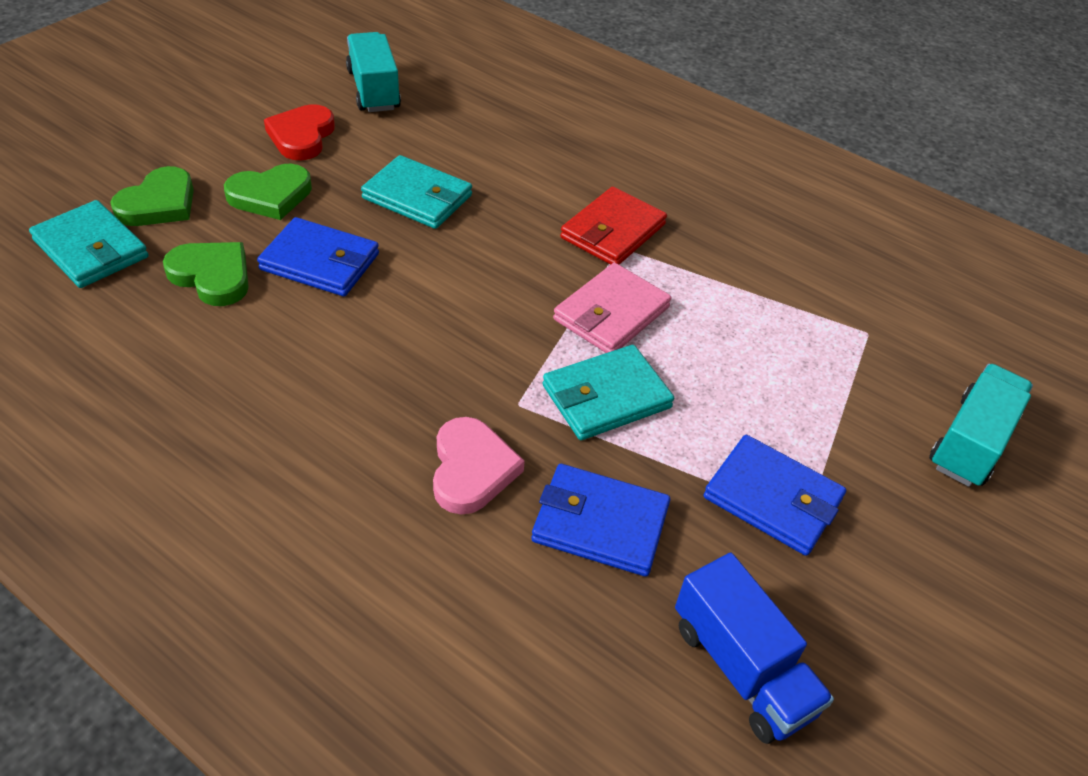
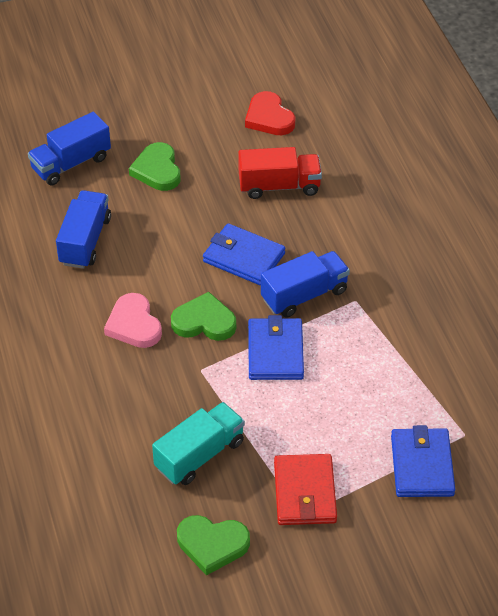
blue truck: 1 -> 3
pink wallet: 1 -> 0
red truck: 0 -> 1
turquoise truck: 2 -> 1
turquoise wallet: 3 -> 0

